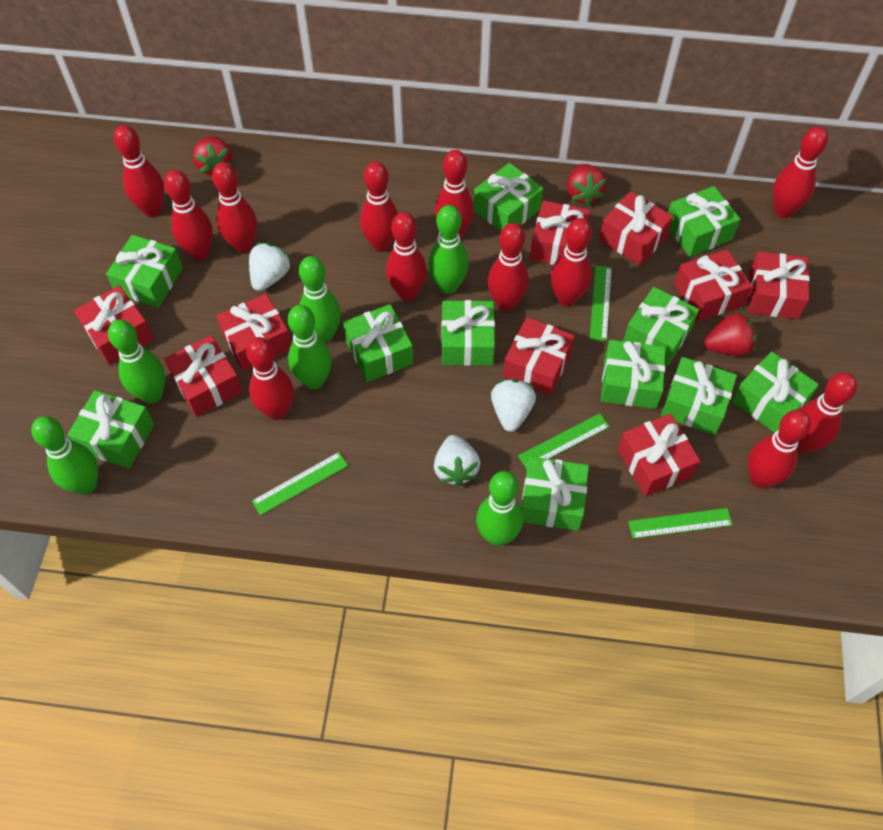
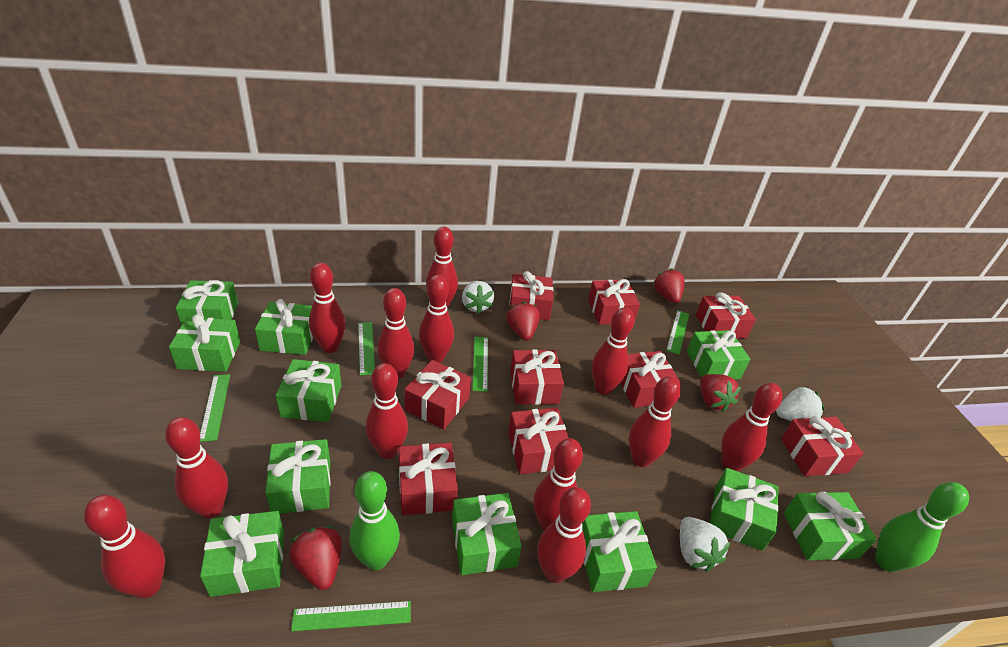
green bowling pin: 6 -> 2
green ruler: 4 -> 5
red strawberry: 3 -> 4

